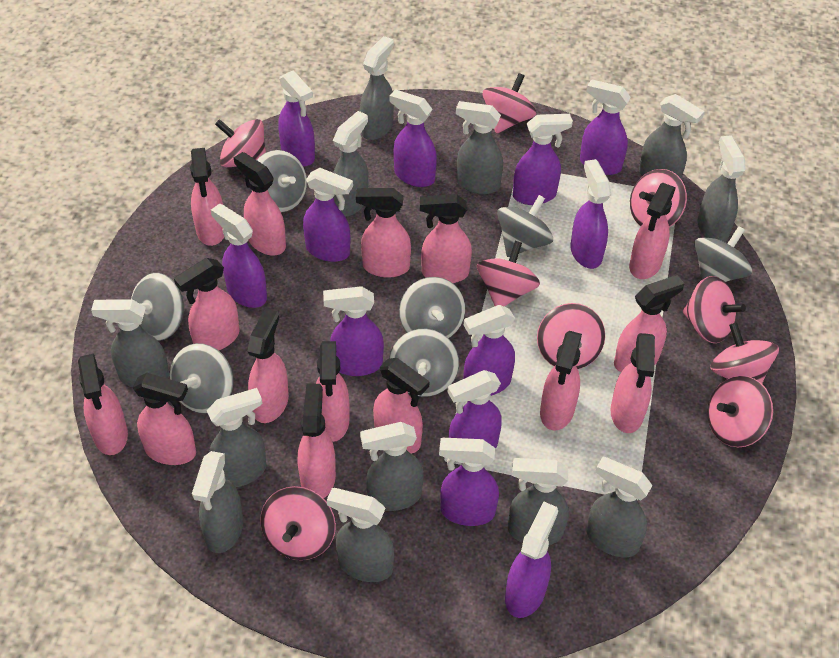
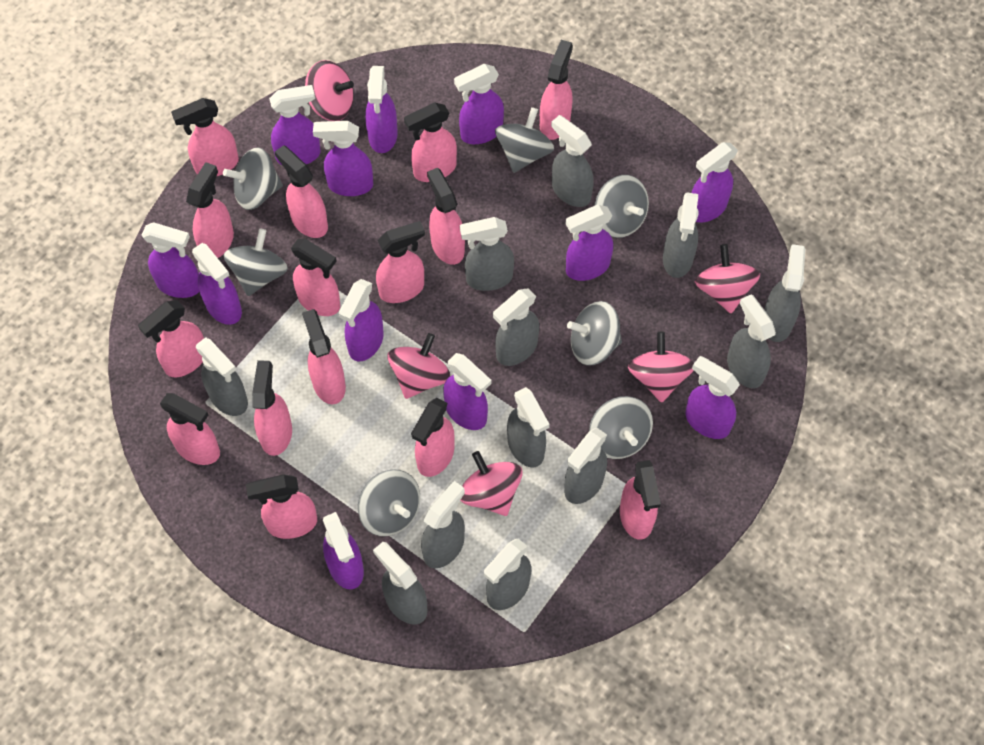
pink spinning top: 9 -> 5

